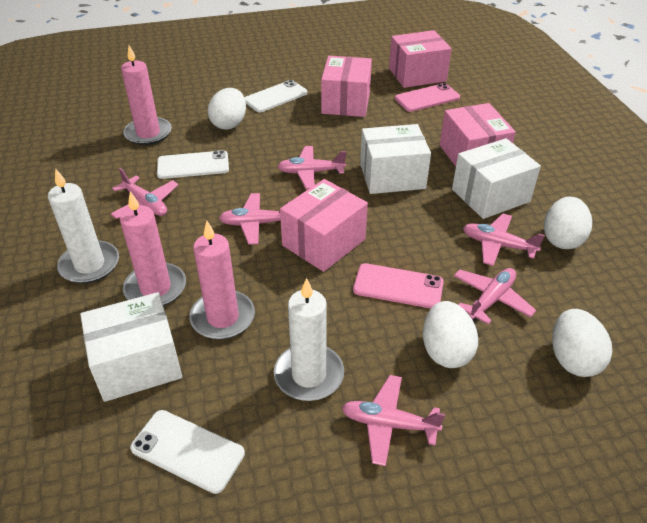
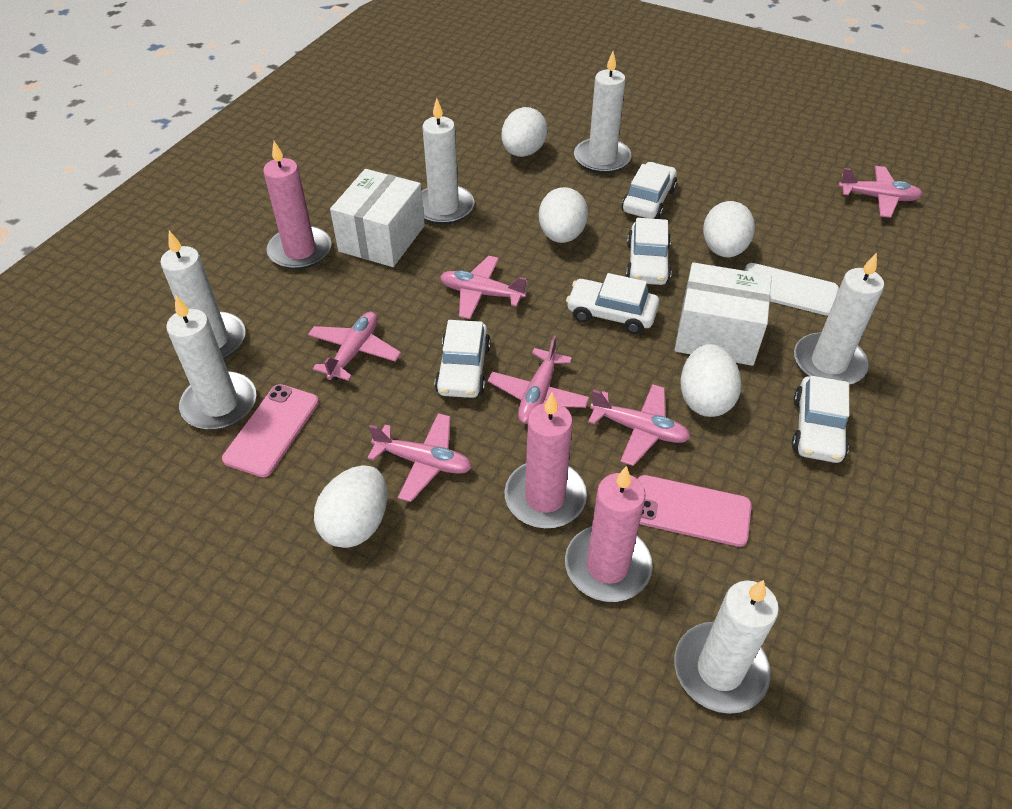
pink box: 4 -> 0
white box: 3 -> 2
white candle: 2 -> 6
white car: 0 -> 5
white egg: 4 -> 5
white phone: 3 -> 1

